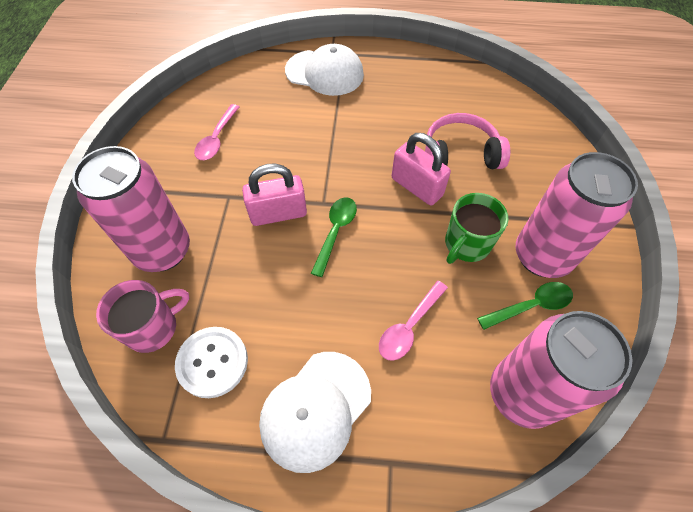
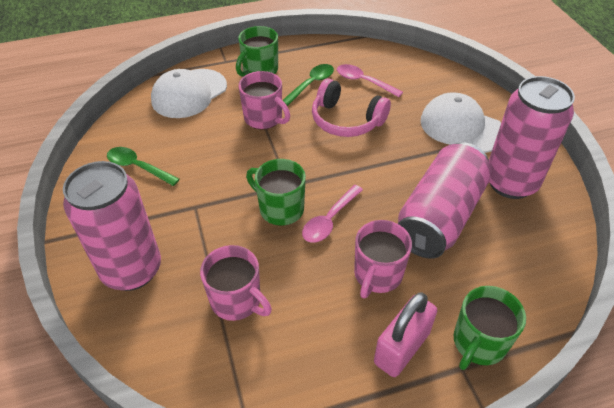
green mug: 1 -> 3
pink mug: 1 -> 3
pink padlock: 2 -> 1
white button: 1 -> 0

